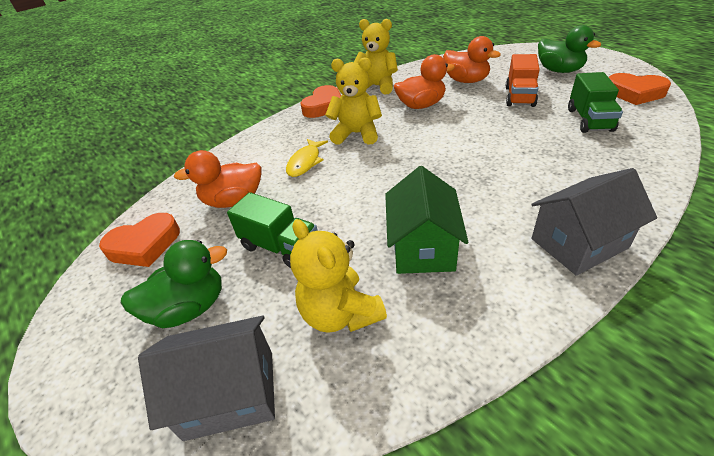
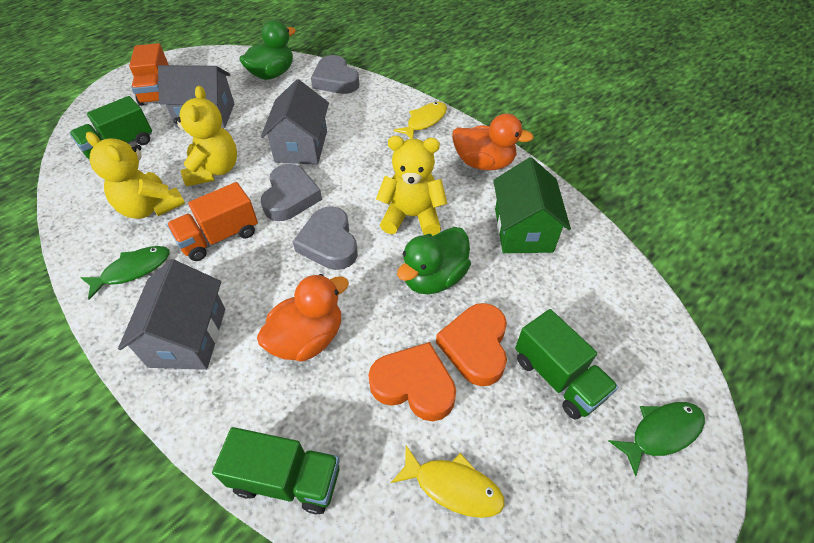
green fish: 0 -> 2
green truck: 2 -> 3
grey heart: 0 -> 3
grey house: 2 -> 3
orange duck: 3 -> 2
orange heart: 3 -> 2
orange truck: 1 -> 2
yellow fish: 1 -> 2

